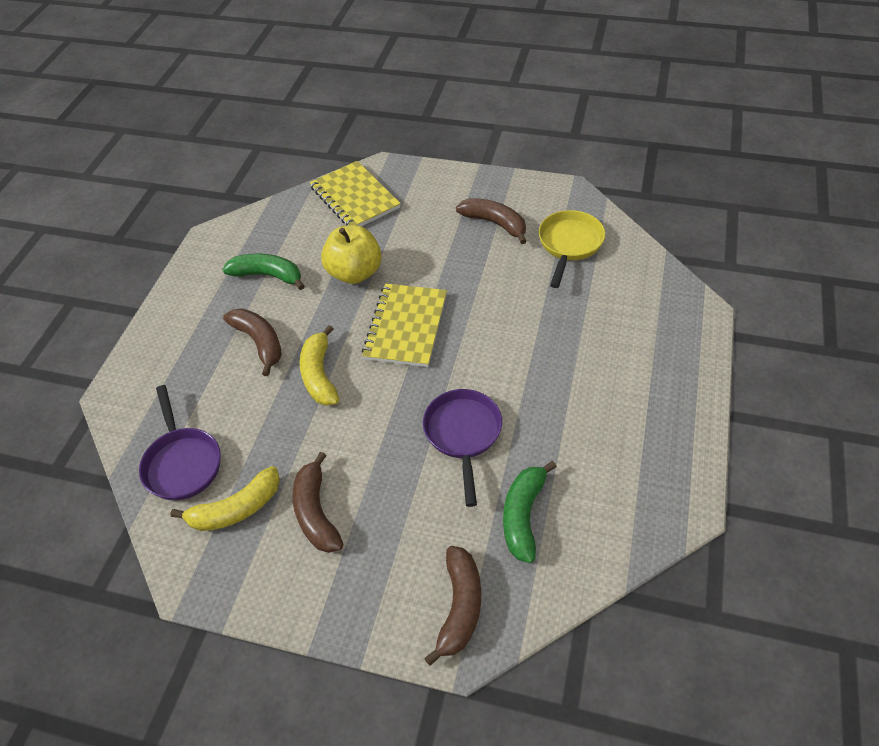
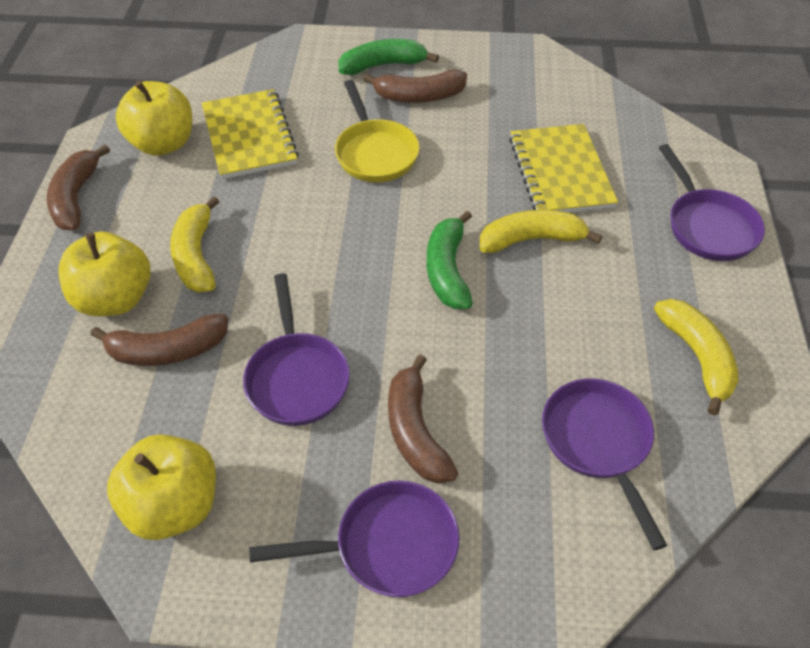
purple pan: 2 -> 4
yellow apple: 1 -> 3
yellow banana: 2 -> 3

